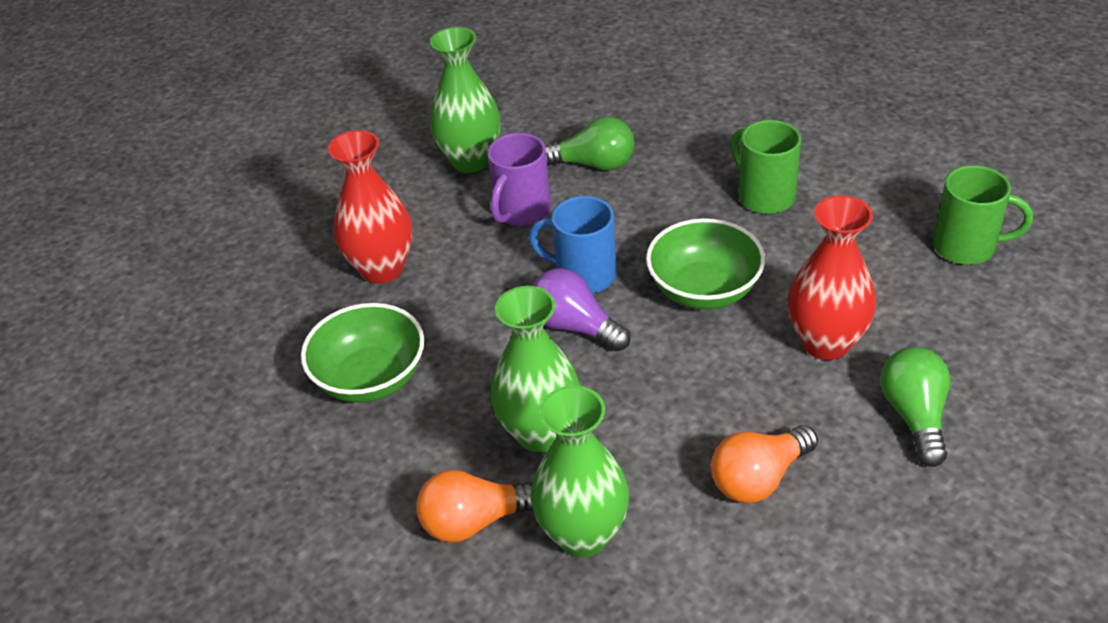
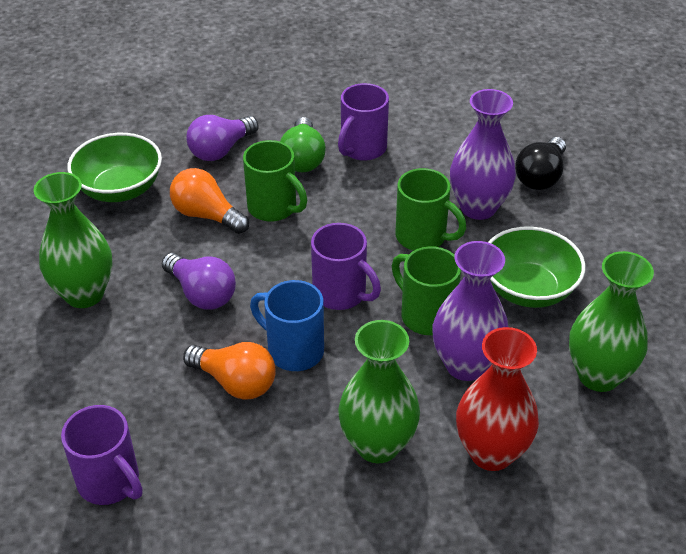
black light bulb: 0 -> 1
green light bulb: 2 -> 1
green mug: 2 -> 3
purple light bulb: 1 -> 2
purple mug: 1 -> 3
purple vase: 0 -> 2
red vase: 2 -> 1

